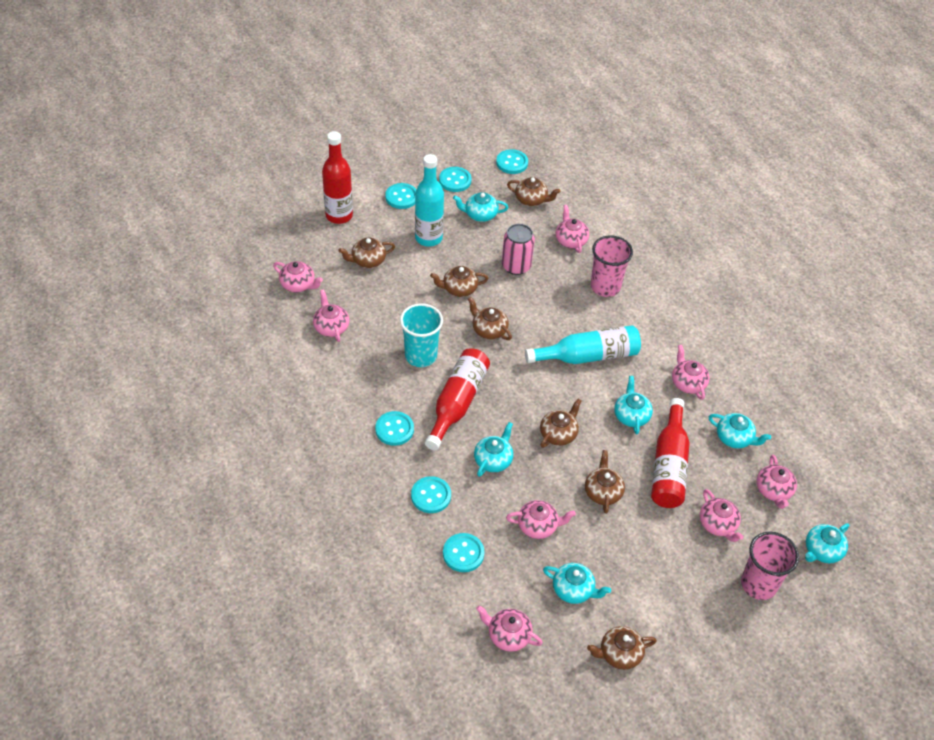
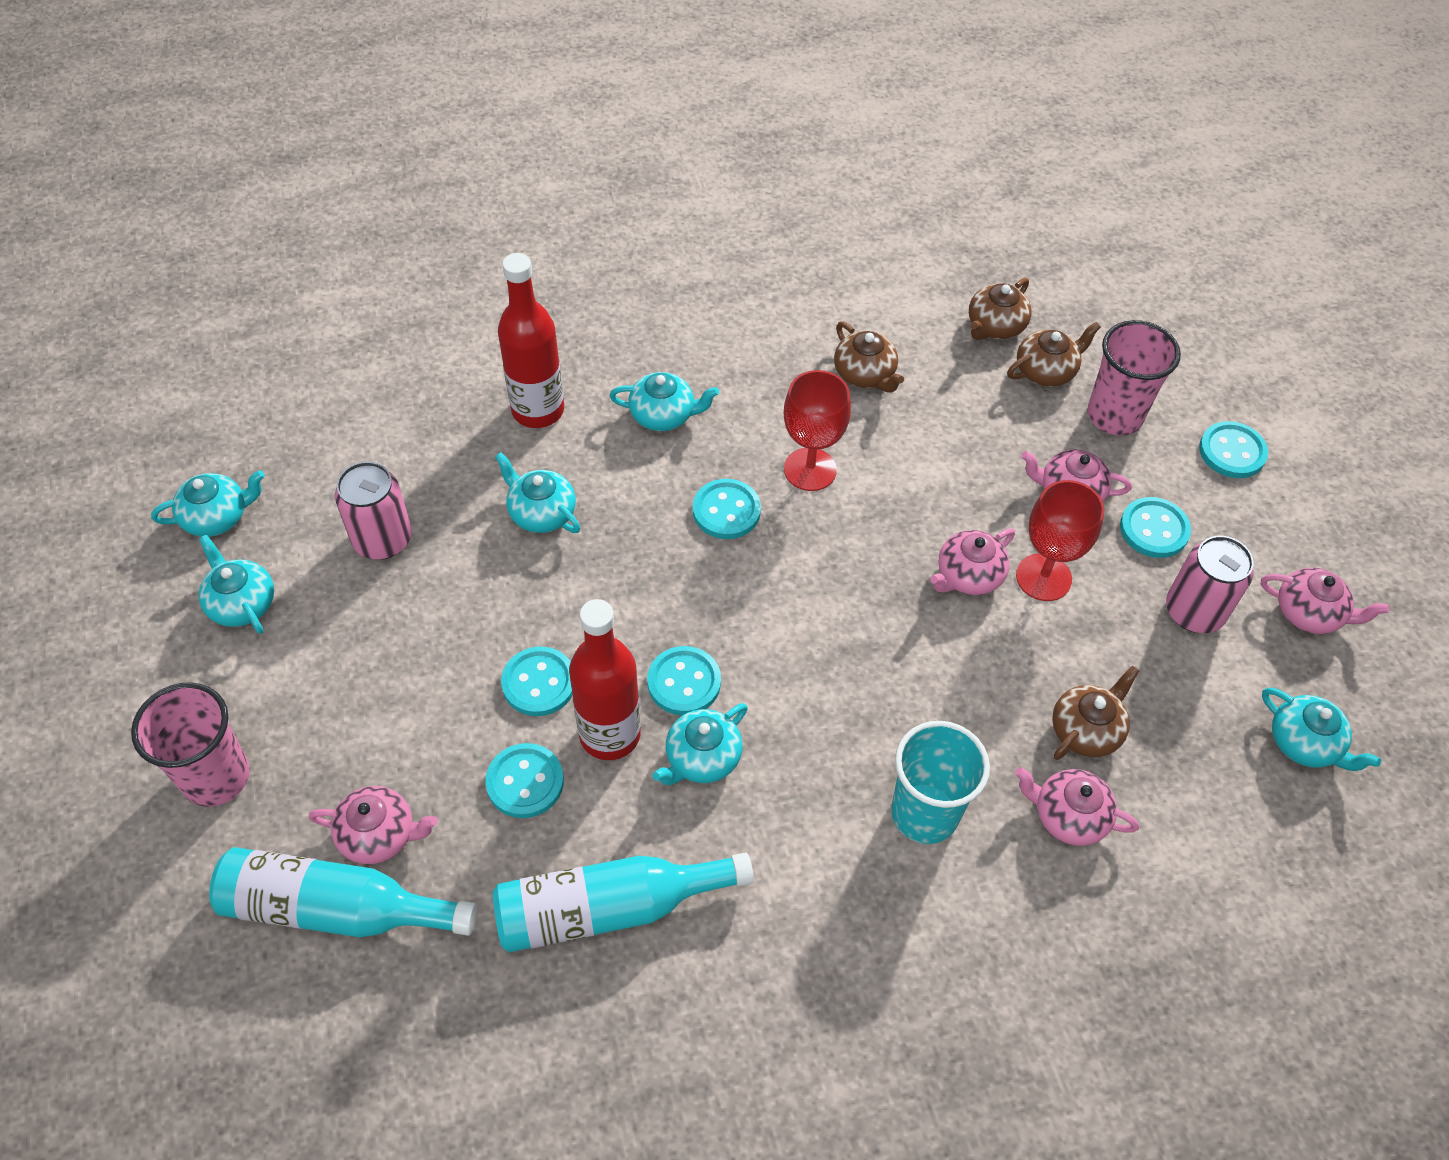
brown teapot: 7 -> 4
pink can: 1 -> 2
pink teapot: 8 -> 5
red bottle: 3 -> 2
red goblet: 0 -> 2

